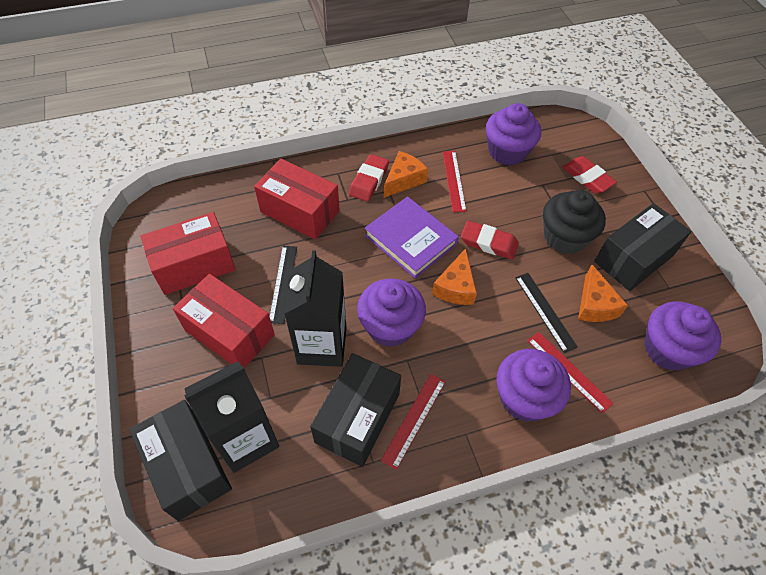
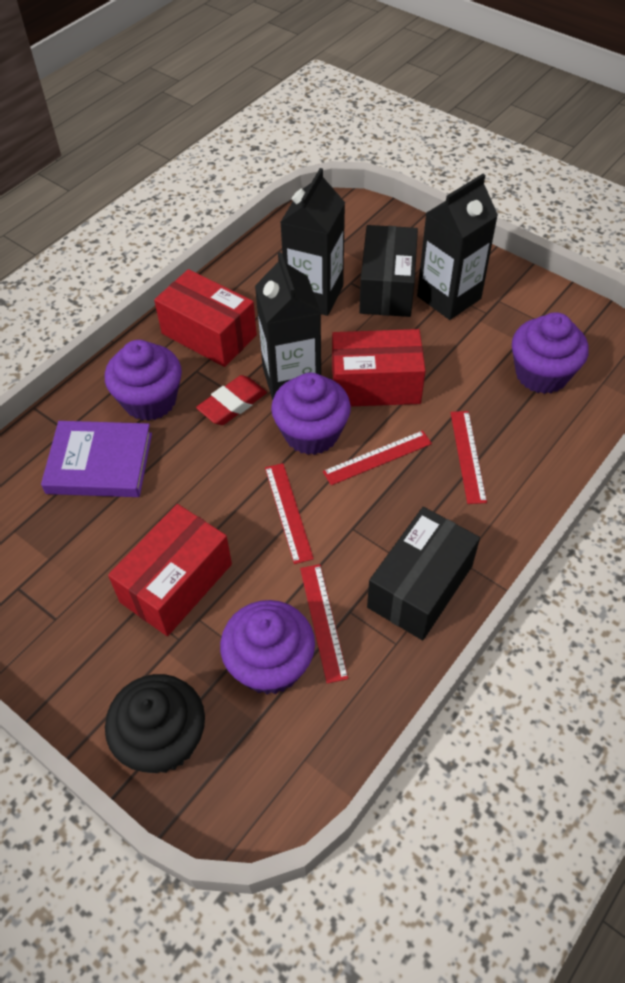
black box: 3 -> 2
black carton: 2 -> 3
black ruler: 2 -> 0
orange cheese: 3 -> 0
red eraser: 3 -> 1
red ruler: 3 -> 4

